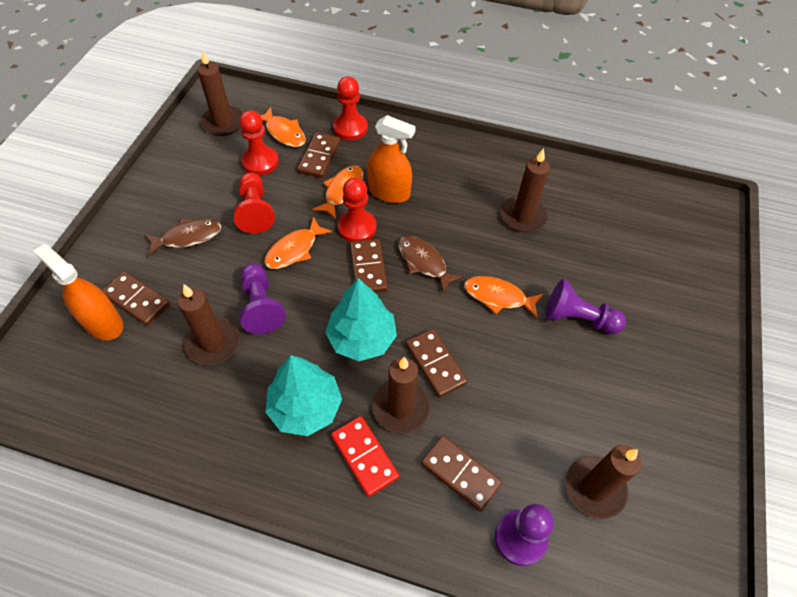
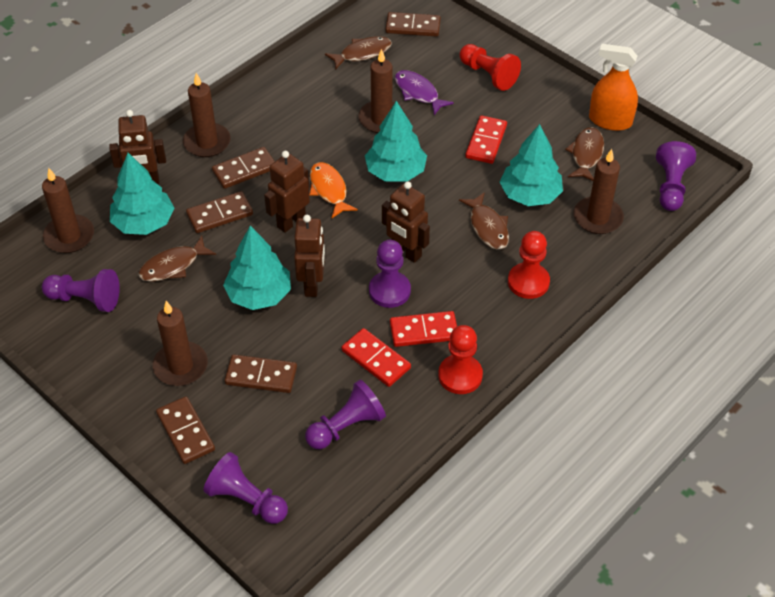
brown fish: 2 -> 4
brown robot: 0 -> 4
orange fish: 4 -> 1
orange spray bottle: 2 -> 1
purple fish: 0 -> 1
purple pawn: 3 -> 5
red domino: 1 -> 3
red pawn: 4 -> 3
turquoise tree: 2 -> 4

